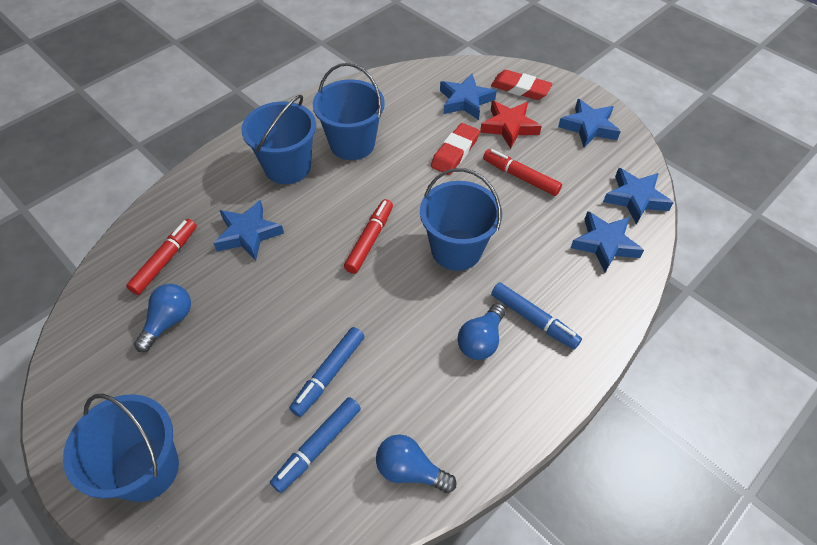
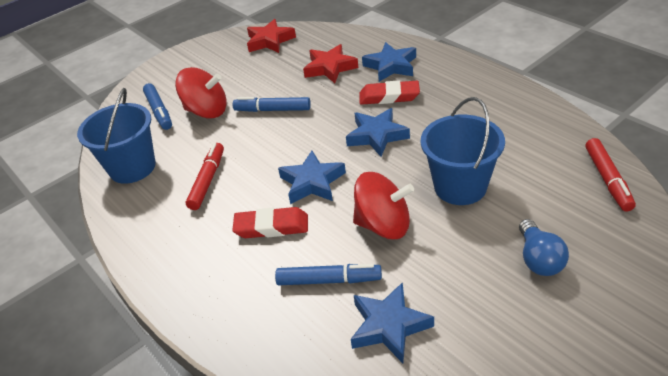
blue bucket: 4 -> 2
blue light bulb: 3 -> 1
blue star: 5 -> 4
red marker: 3 -> 2
red spinning top: 0 -> 2
red star: 1 -> 2

